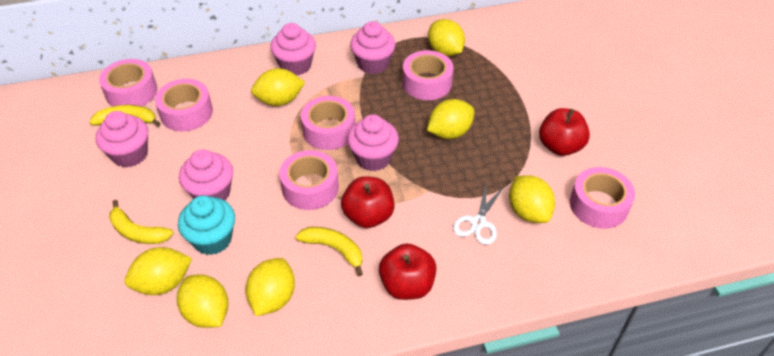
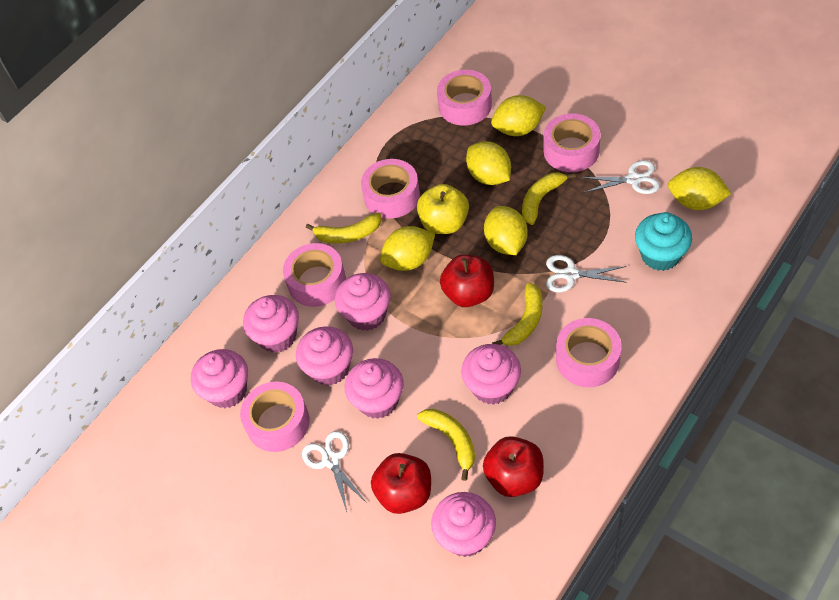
pink cupcake: 5 -> 7
white scissors: 1 -> 3
yellow apple: 0 -> 1
yellow banana: 3 -> 4
yellow lemon: 7 -> 5

